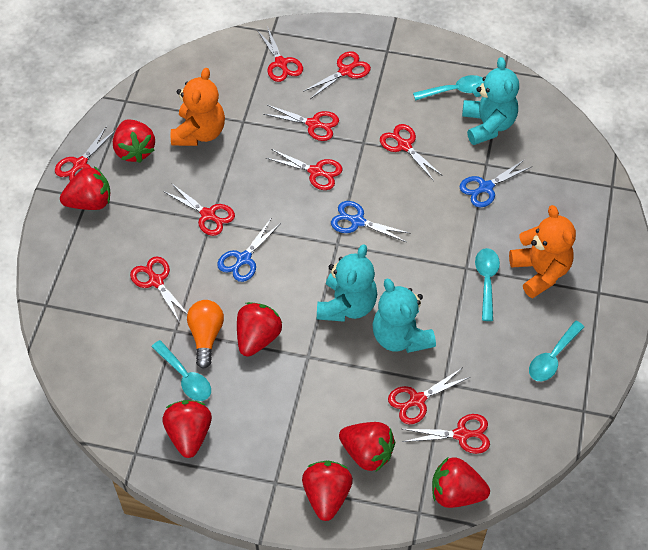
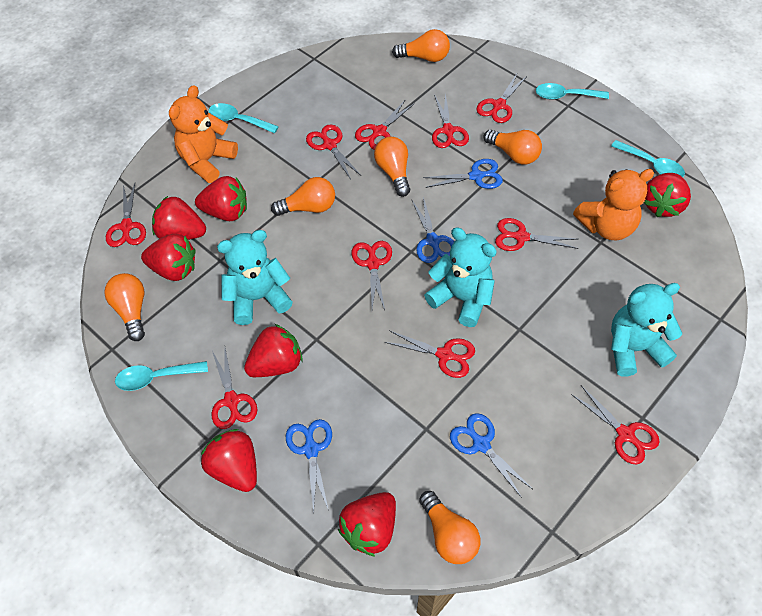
blue scissors: 3 -> 4
orange light bulb: 1 -> 6

